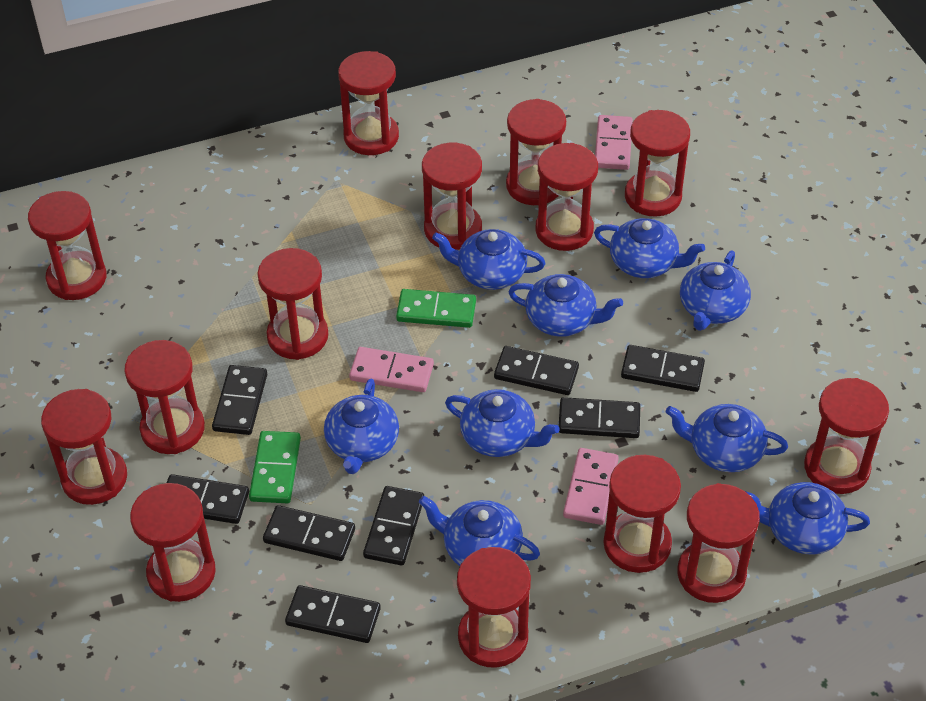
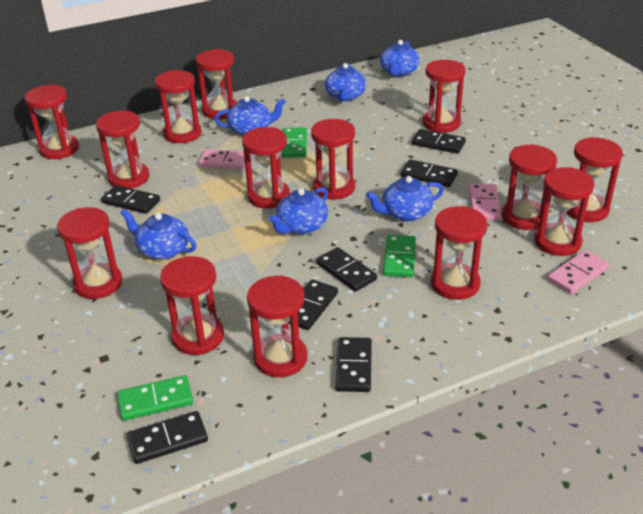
black domino: 8 -> 7
blue teapot: 9 -> 6
green domino: 2 -> 3

